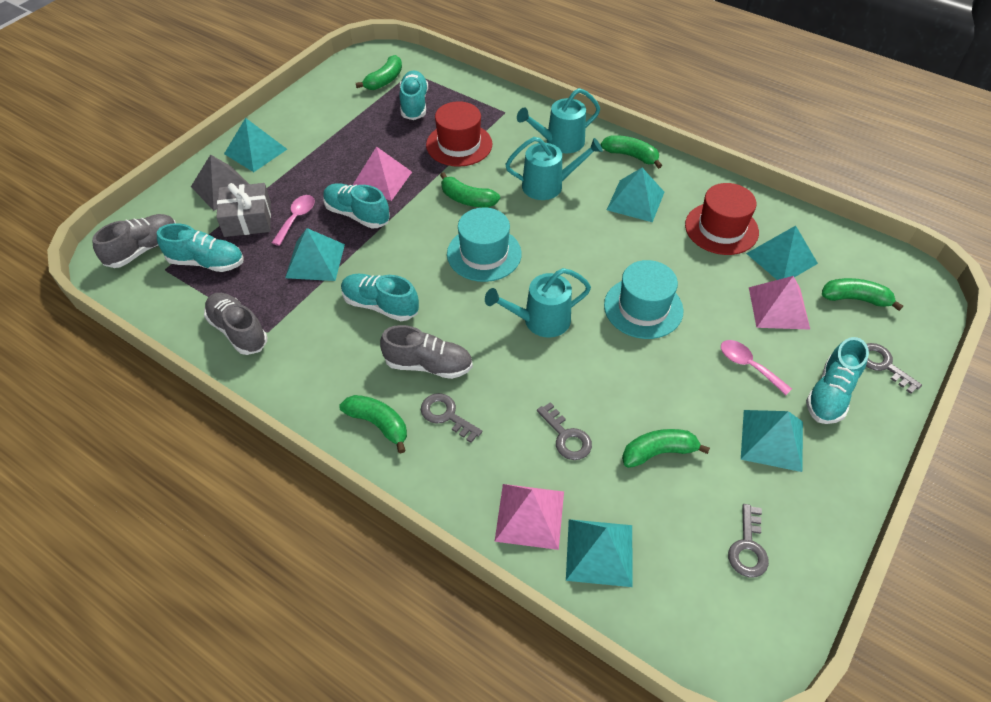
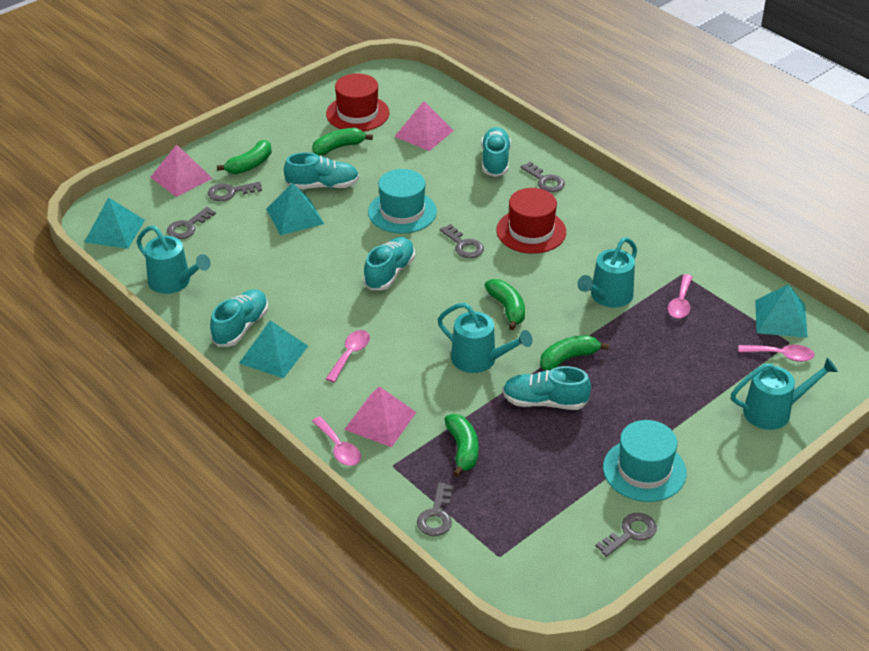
green banana: 6 -> 5
grey gift: 1 -> 0
grey key: 4 -> 6
grey pyramid: 1 -> 0
grey shoe: 3 -> 0
pink spoon: 2 -> 4
turquoise pyramid: 6 -> 4
turquoise watering can: 3 -> 4

